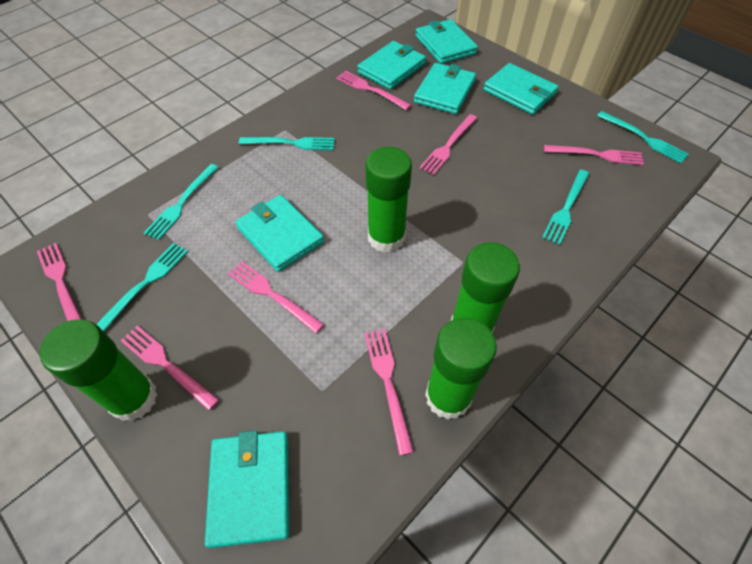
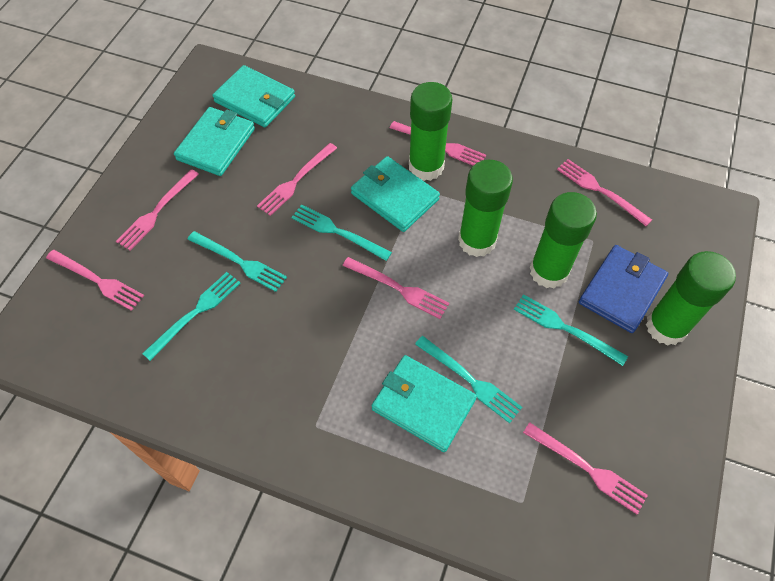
blue wallet: 0 -> 1
turquoise wallet: 6 -> 4

